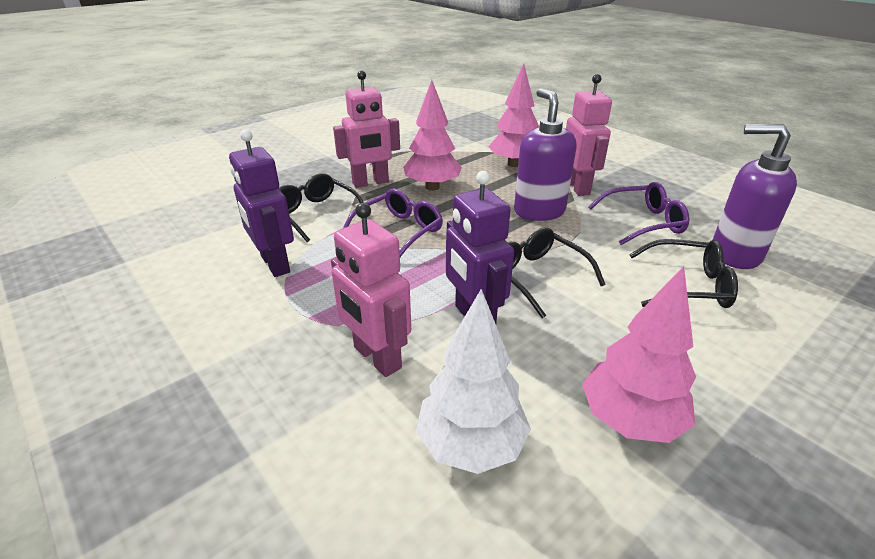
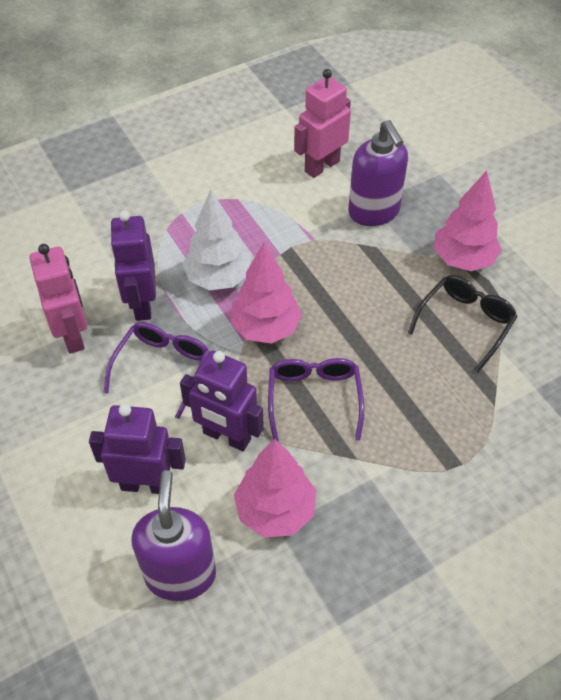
black glasses: 3 -> 1
pink robot: 3 -> 2
purple robot: 2 -> 3

